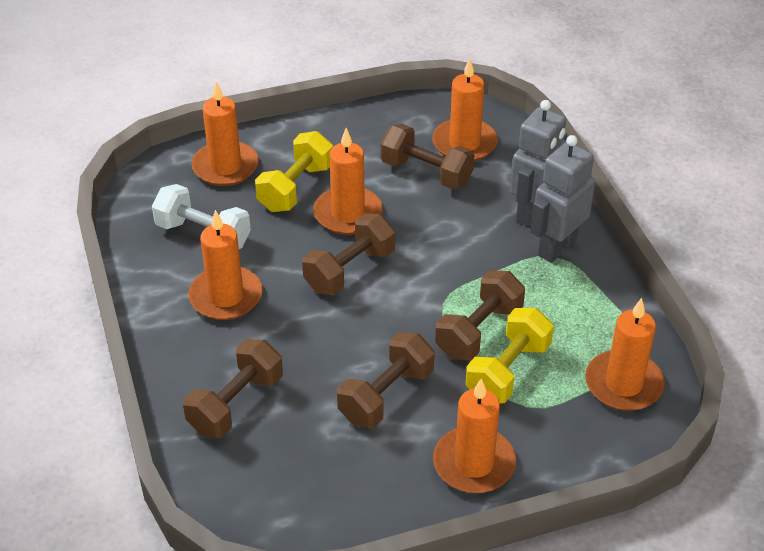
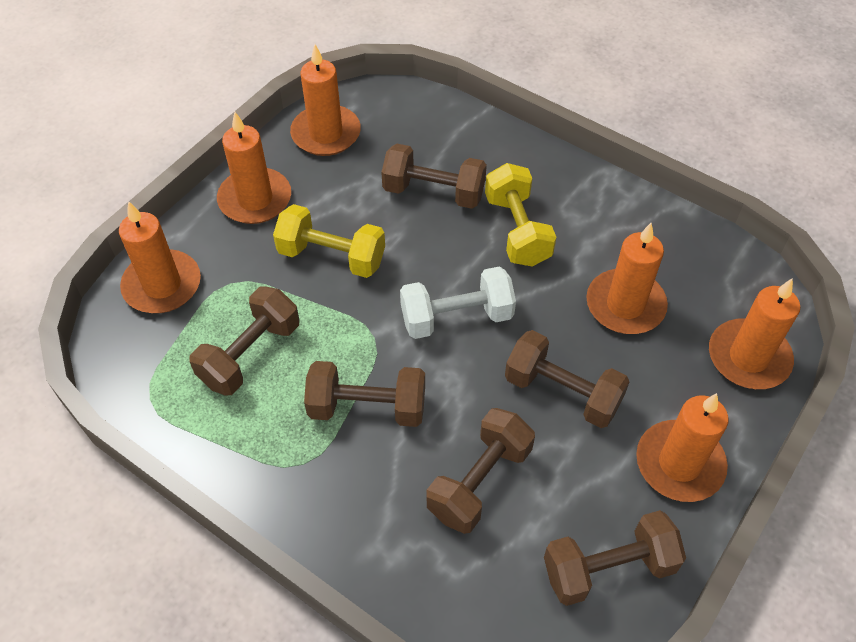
brown dumbbell: 5 -> 6
grey robot: 2 -> 0

